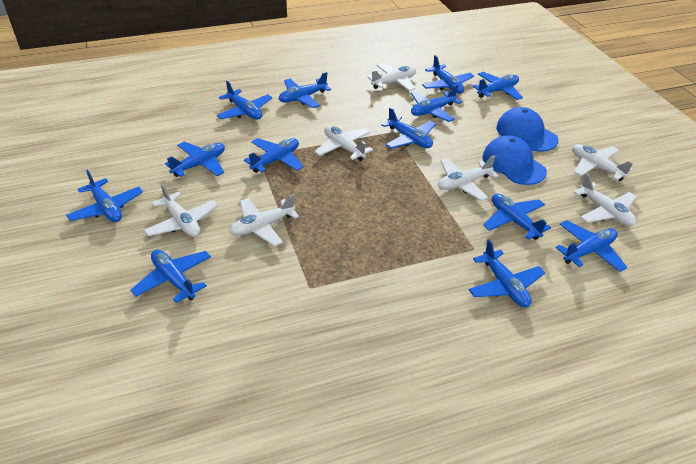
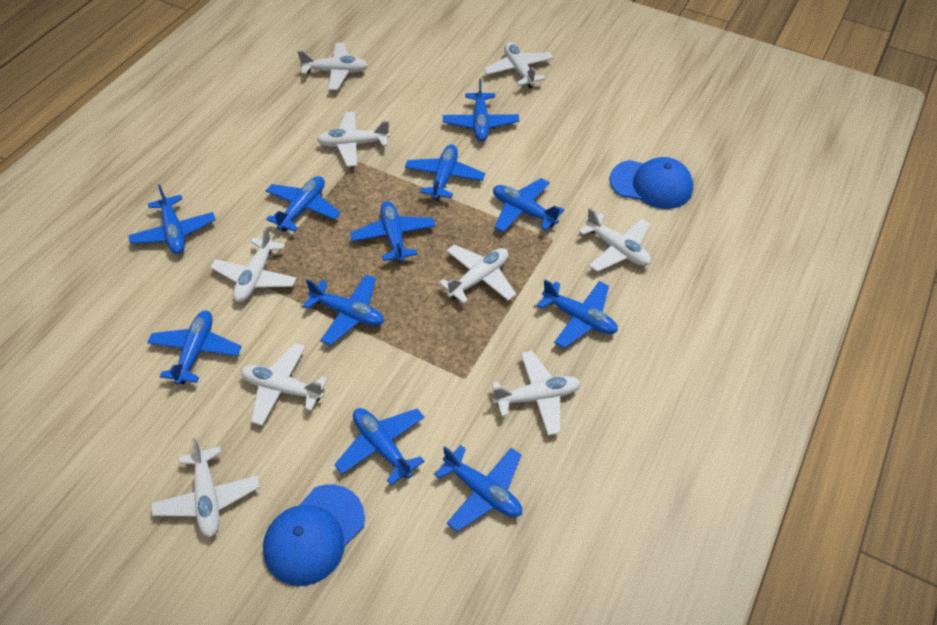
blue plane: 13 -> 11
white plane: 7 -> 9

